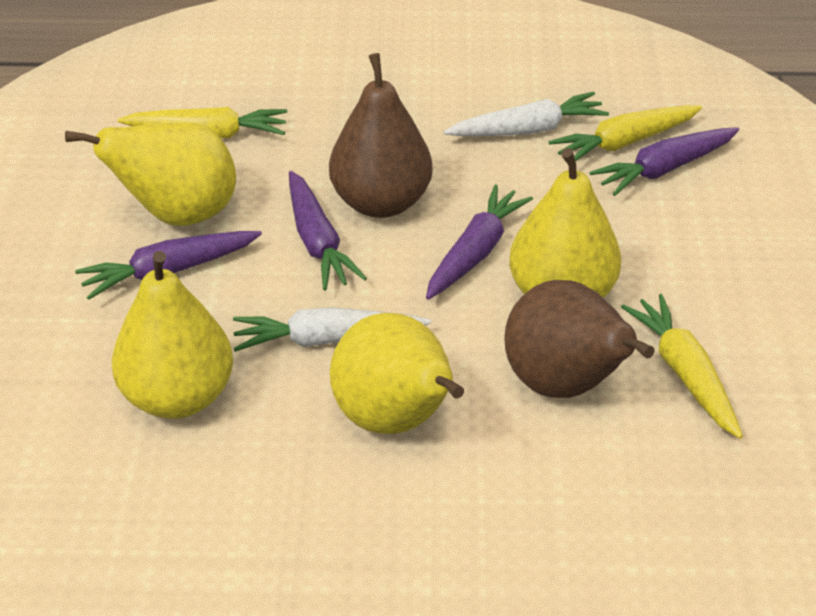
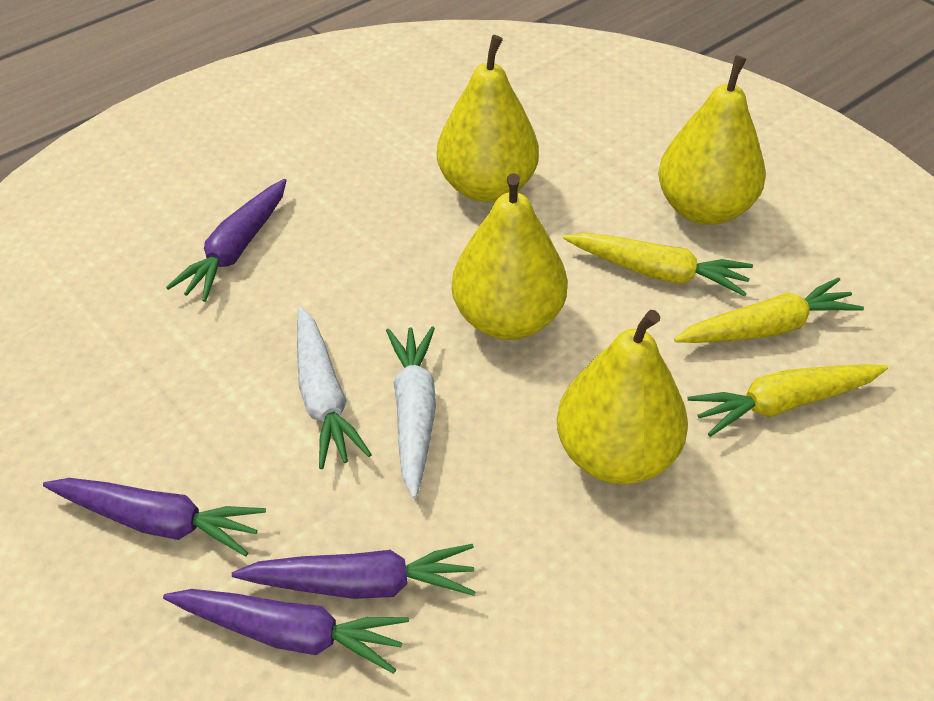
brown pear: 2 -> 0

